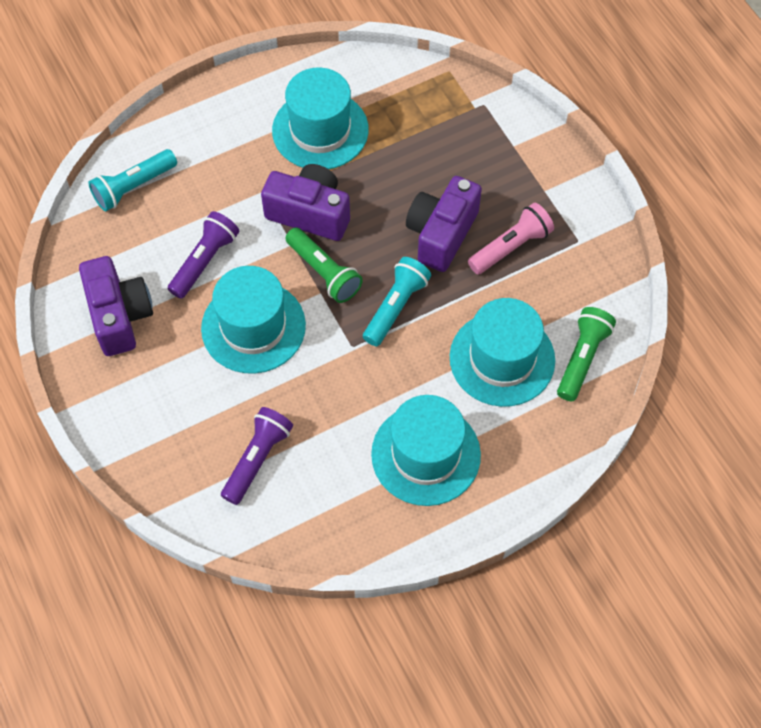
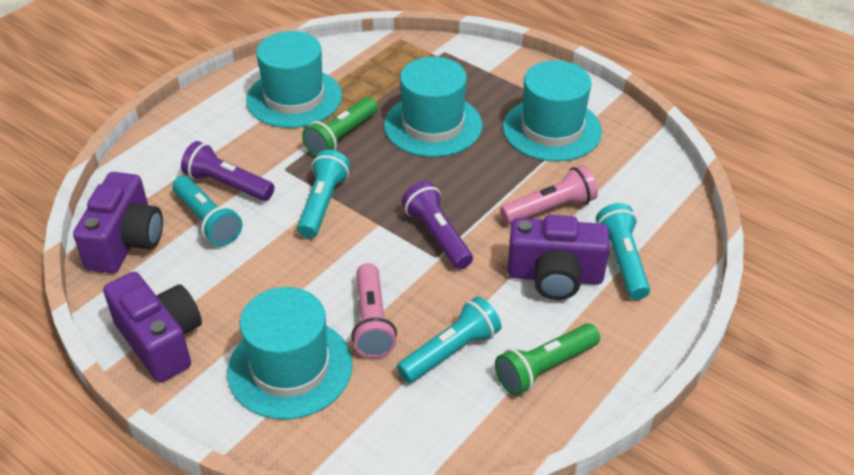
pink flashlight: 1 -> 2
turquoise flashlight: 2 -> 4

